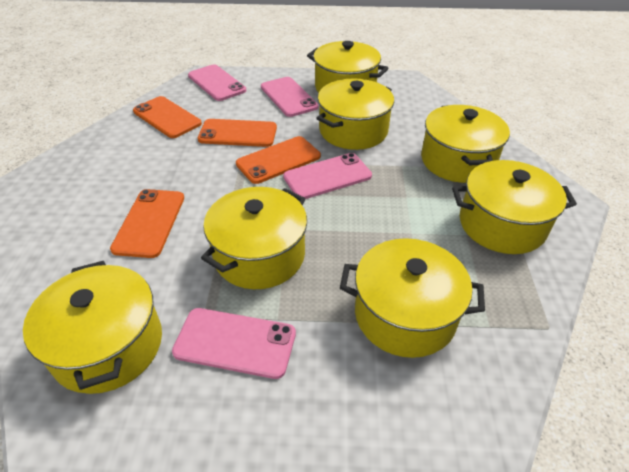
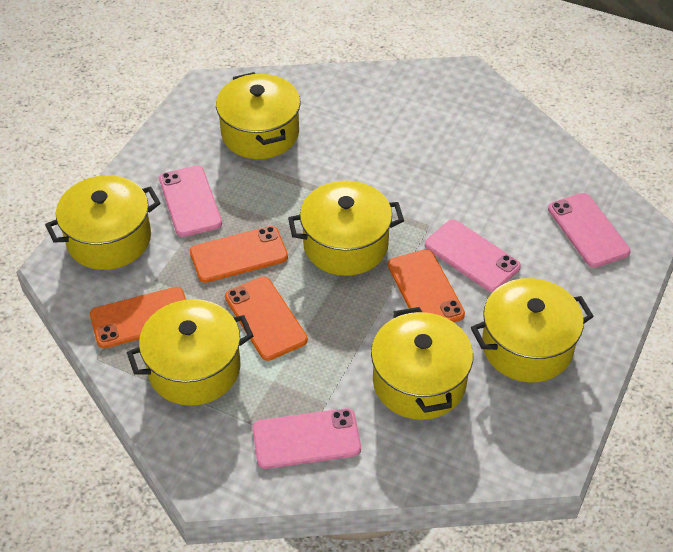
yellow pot: 7 -> 6

